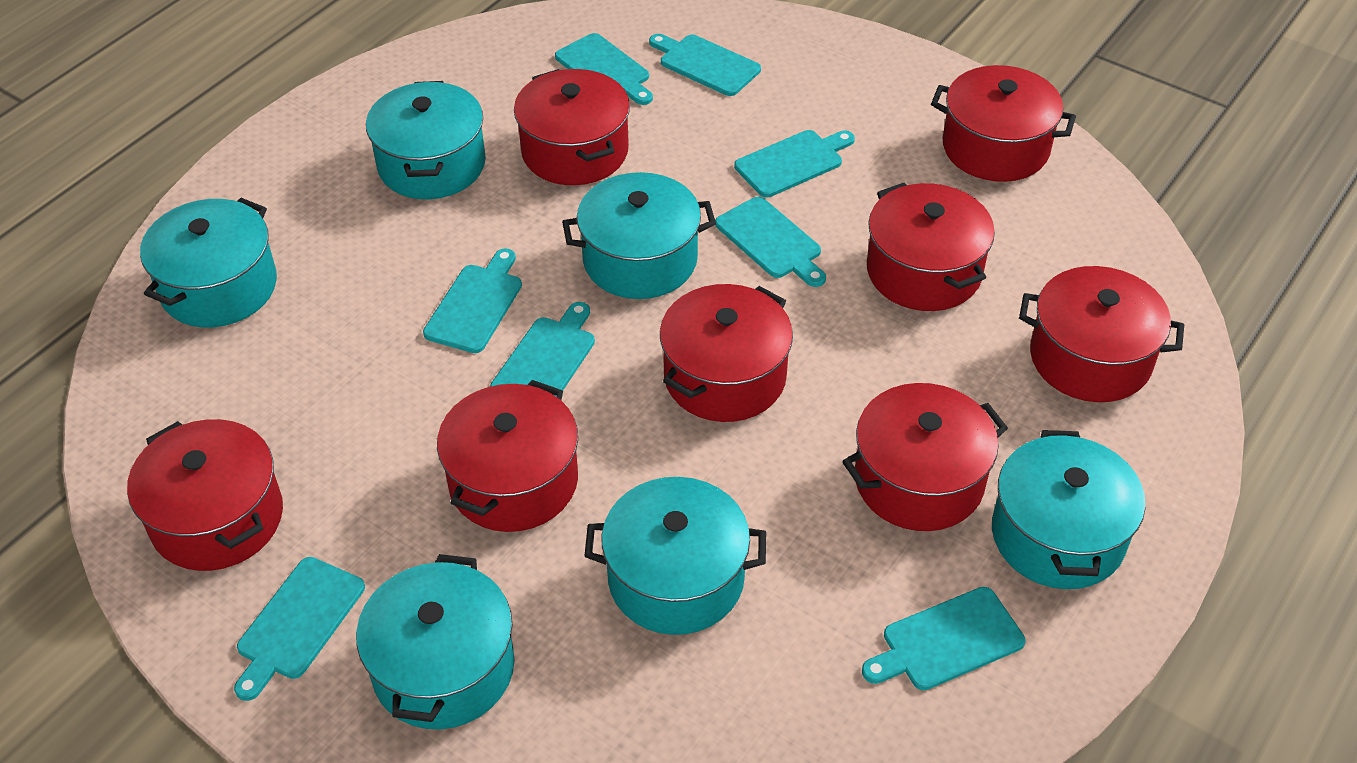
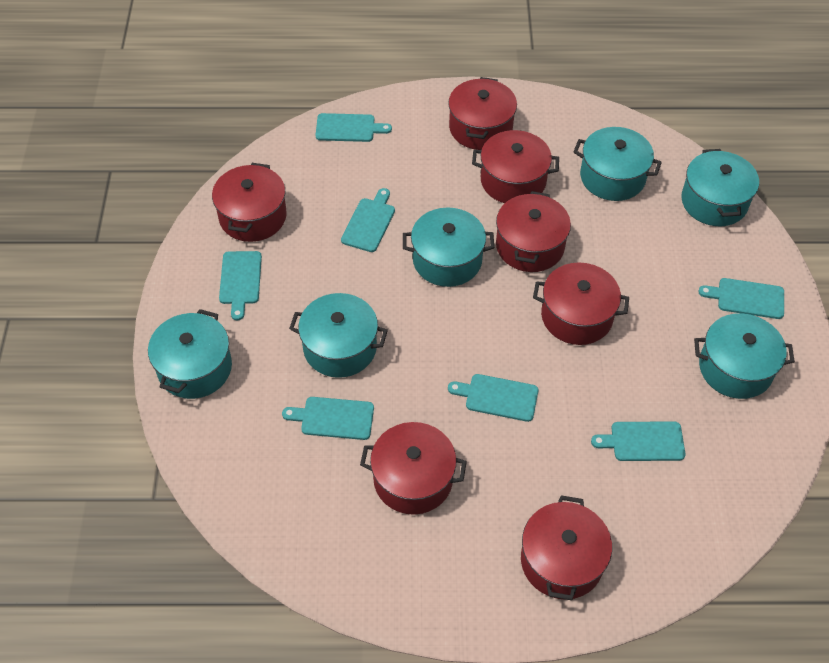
red pot: 8 -> 7
turquoise cutting board: 8 -> 7

